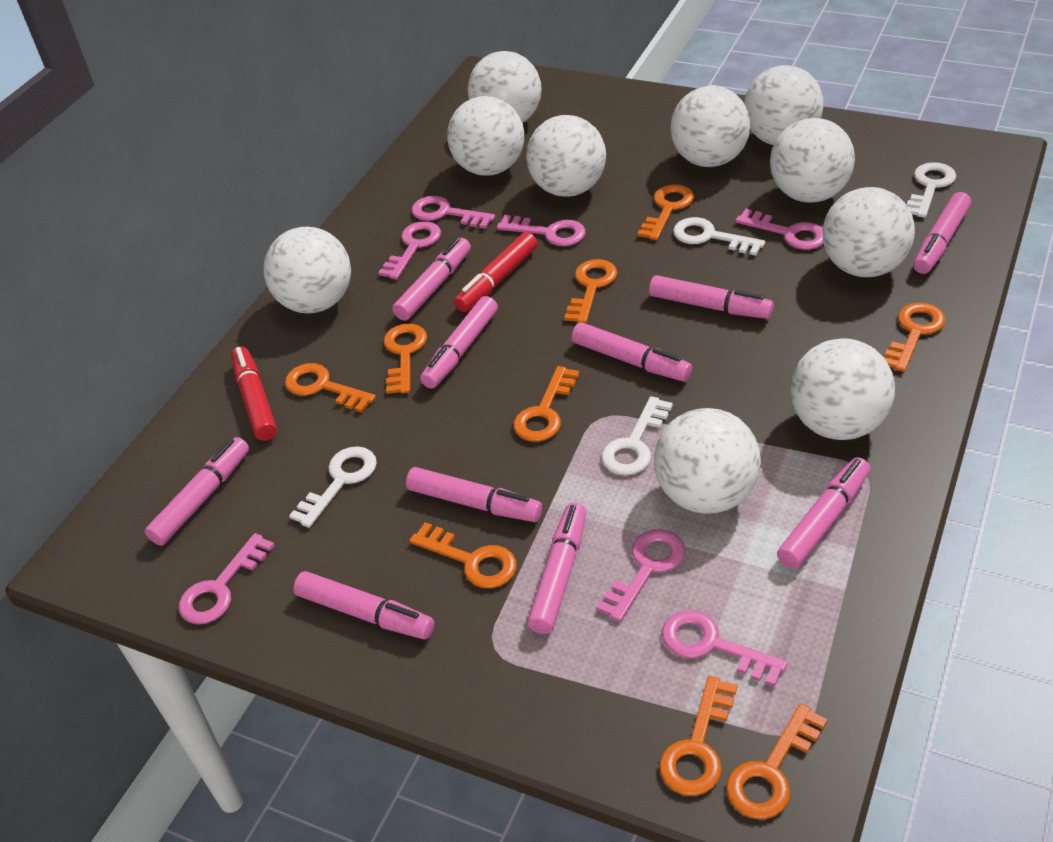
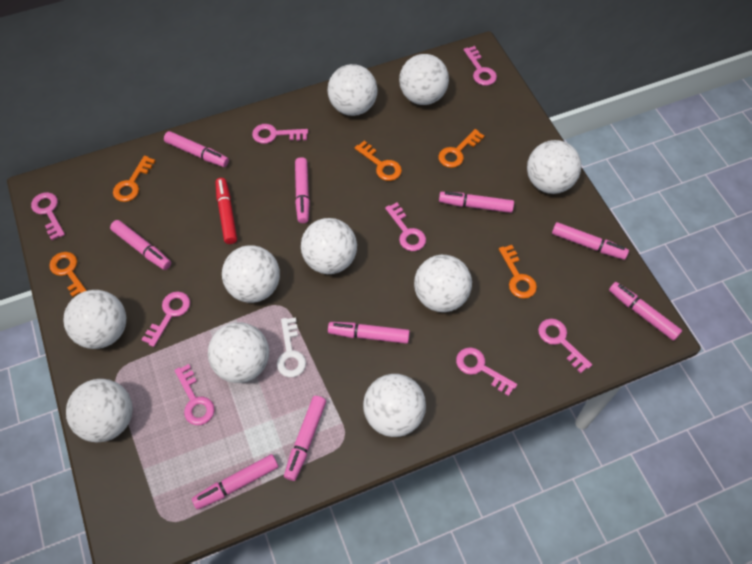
orange key: 9 -> 5
pink key: 7 -> 8
pink marker: 10 -> 9
red marker: 2 -> 1
white key: 4 -> 1

